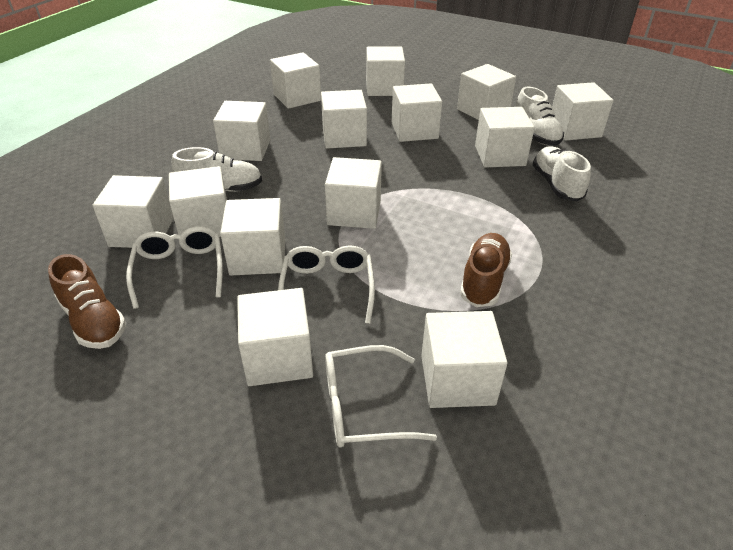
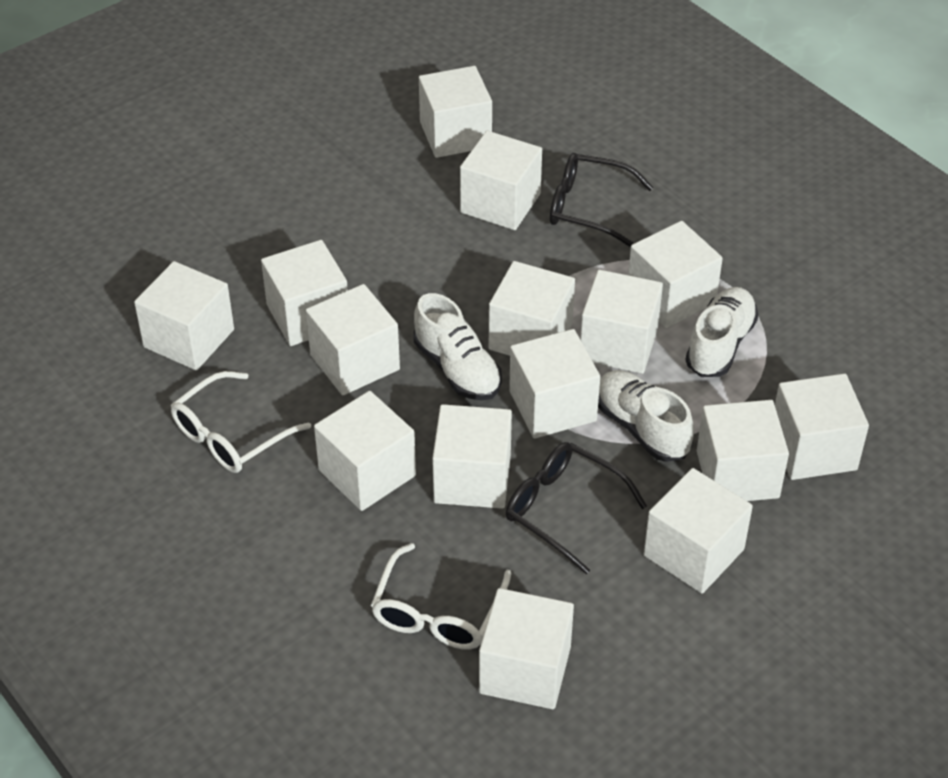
black glasses: 0 -> 2
brown shoe: 2 -> 0
white cube: 14 -> 15
white glasses: 3 -> 2

